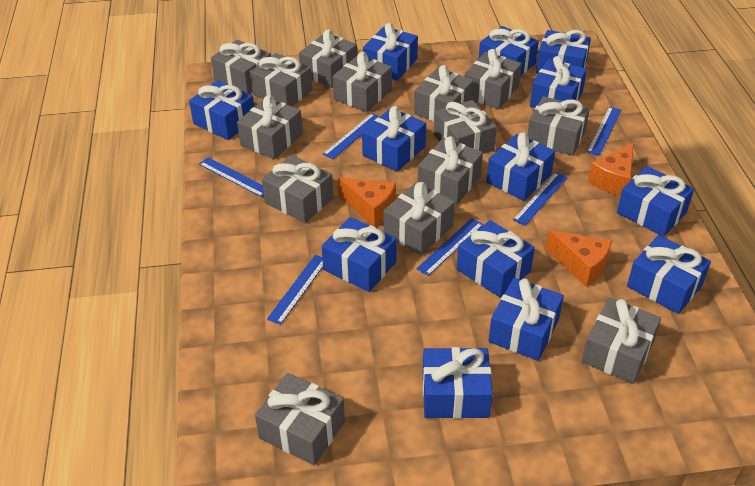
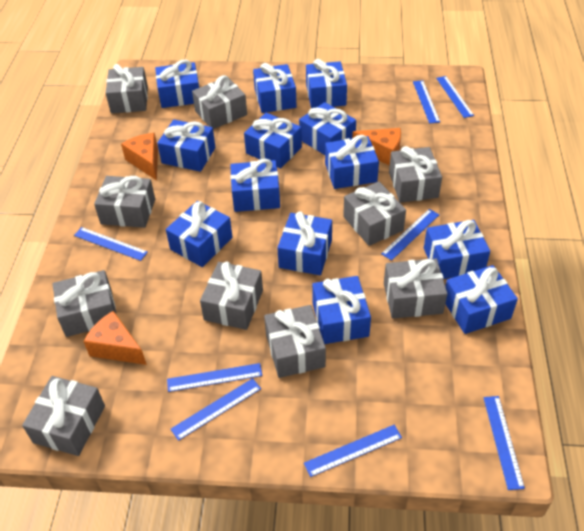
blue ruler: 6 -> 8
grey gift: 14 -> 10

